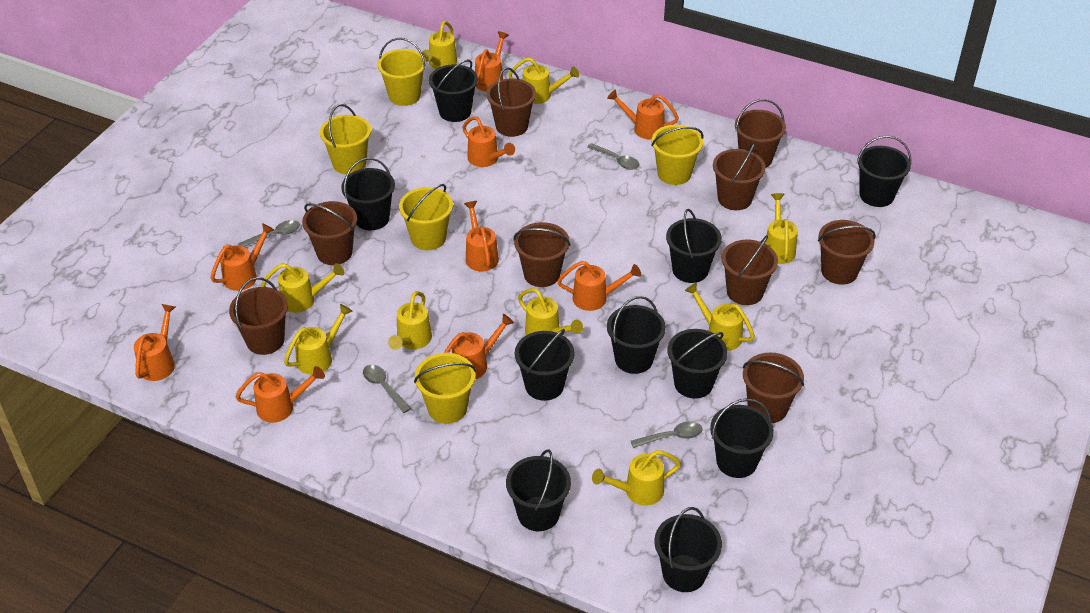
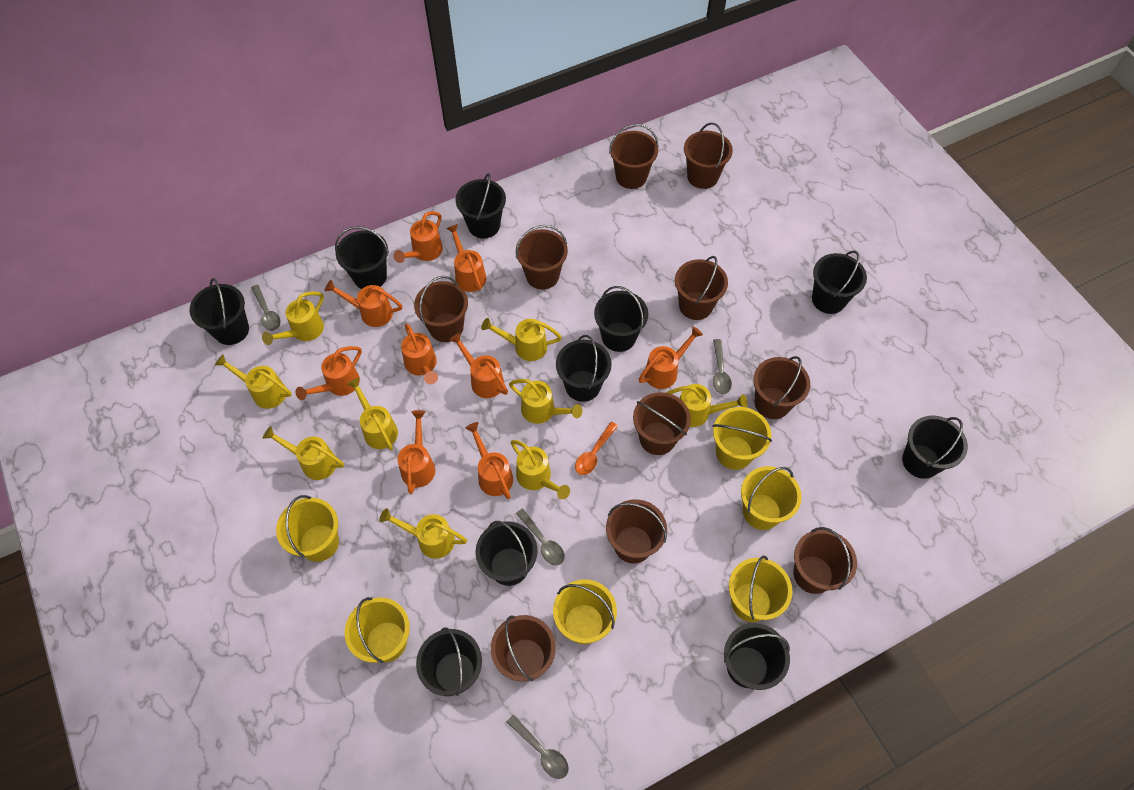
brown bucket: 9 -> 10
orange spoon: 0 -> 1
yellow bucket: 5 -> 6

